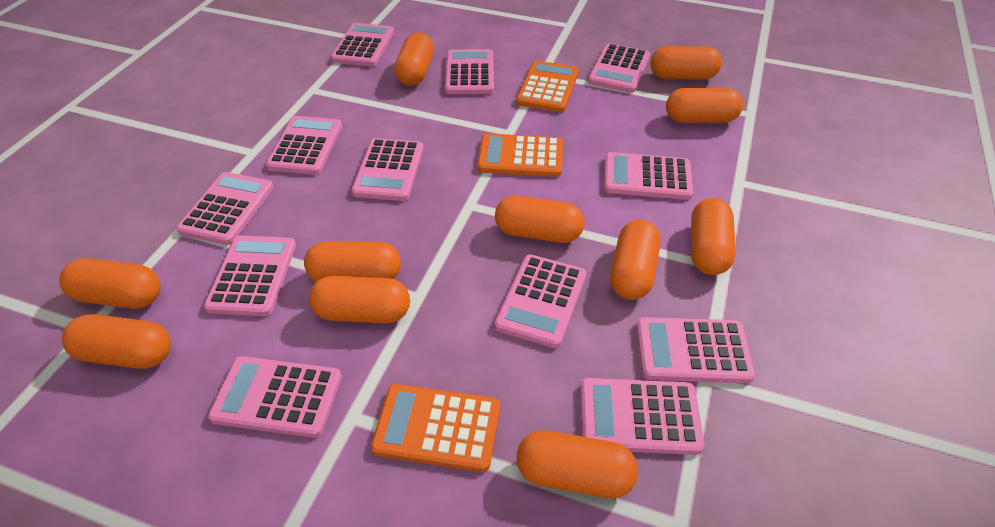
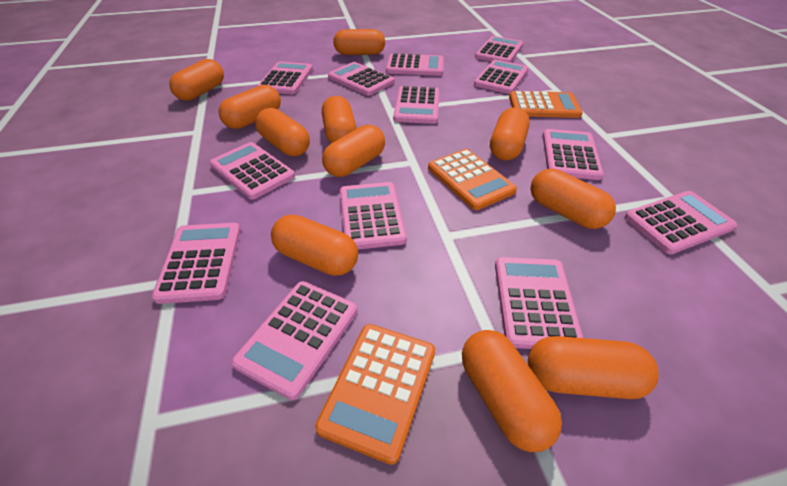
pink calculator: 12 -> 13

